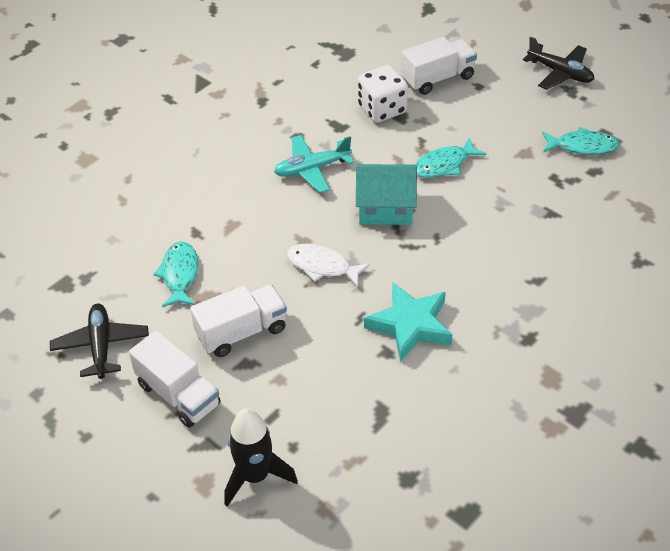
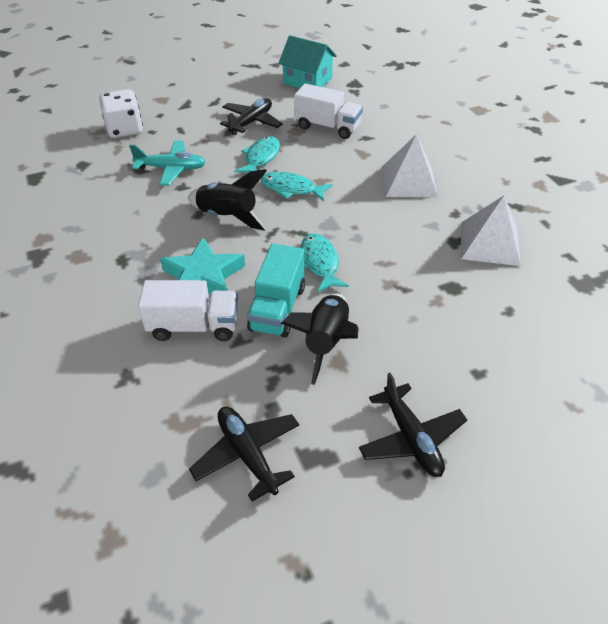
black plane: 2 -> 3
black rocket: 1 -> 2
turquoise truck: 0 -> 1
white fish: 1 -> 0
white pyramid: 0 -> 2
white truck: 3 -> 2

